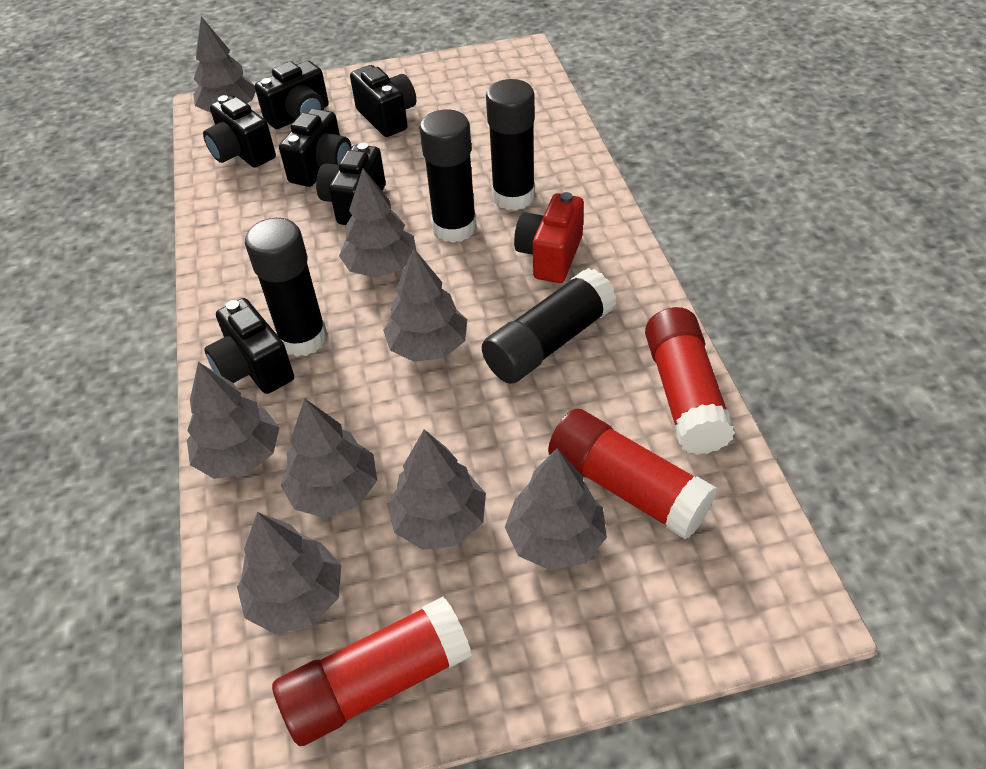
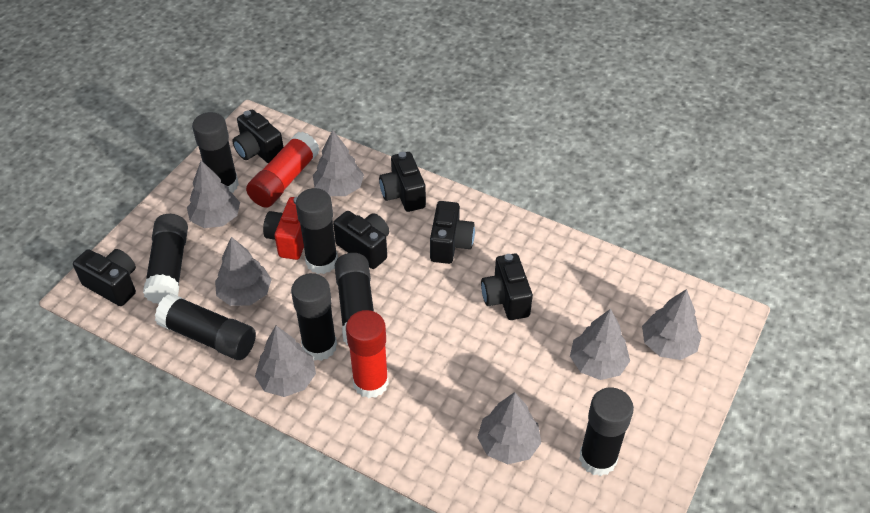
black glue stick: 4 -> 7
grey tree: 8 -> 7
red glue stick: 3 -> 2

